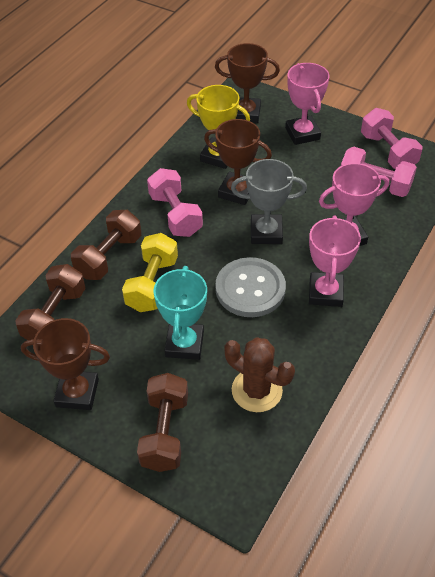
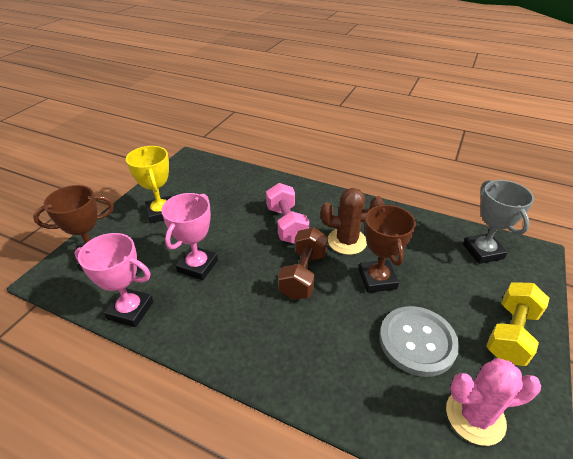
brown dumbbell: 3 -> 1
brown trophy: 3 -> 2
pink cactus: 0 -> 1
pink dumbbell: 3 -> 1
pink trophy: 3 -> 2
turquoise trophy: 1 -> 0

